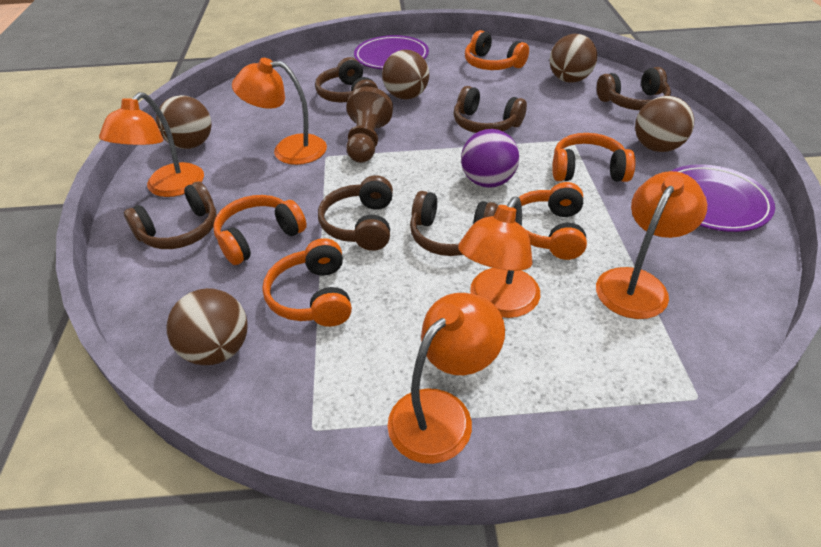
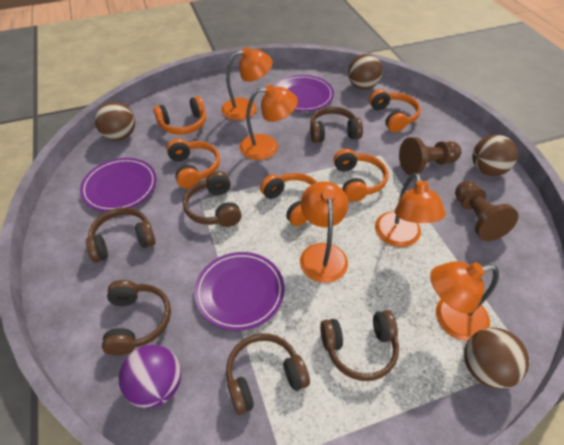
brown ball: 5 -> 4
brown pawn: 1 -> 2
purple plate: 2 -> 3

